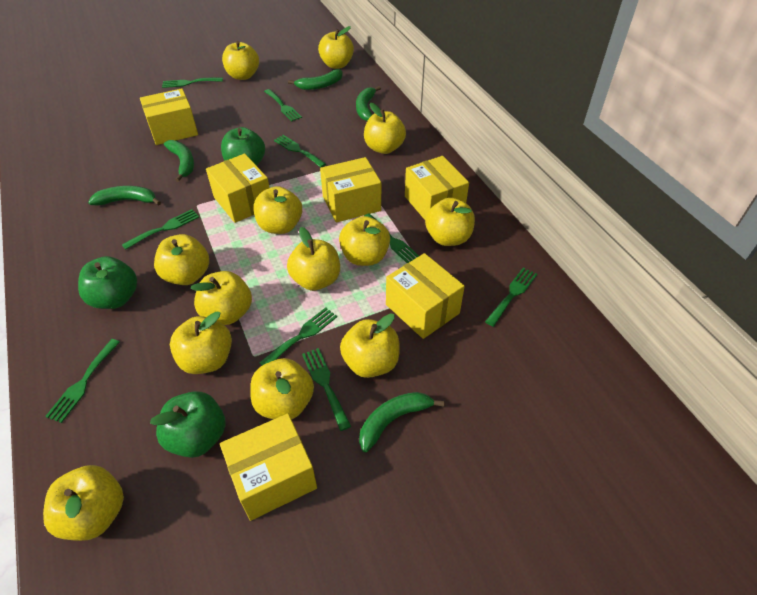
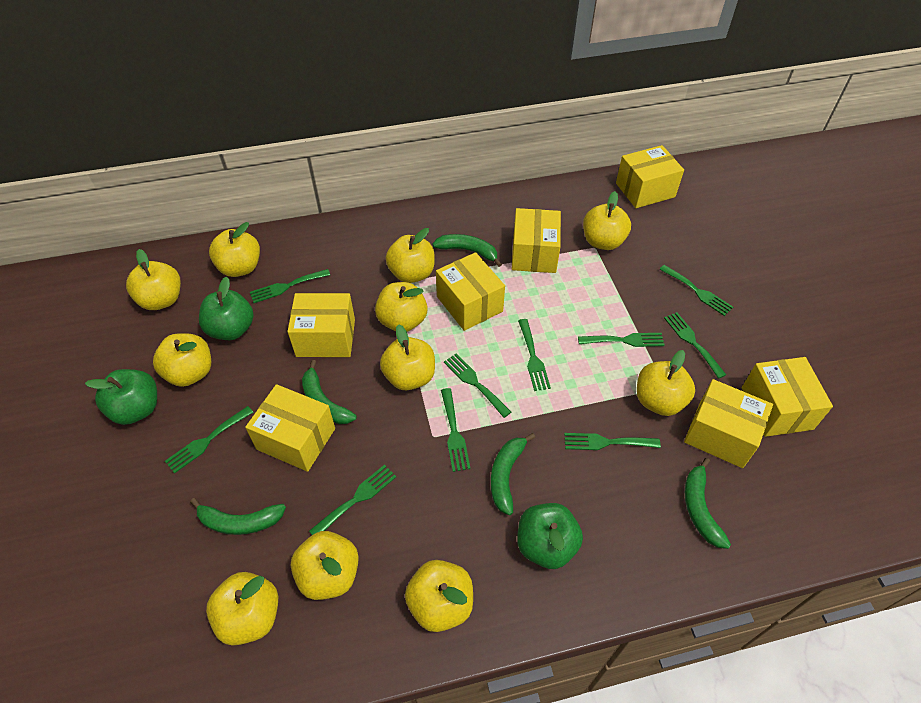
green fork: 9 -> 10
yellow apple: 13 -> 11
yellow box: 6 -> 7

